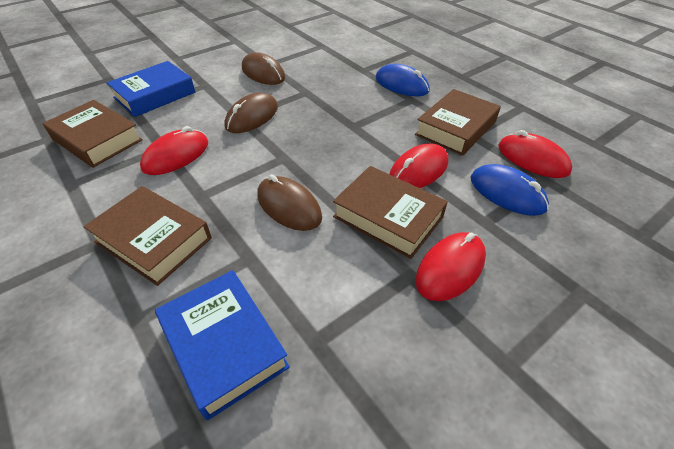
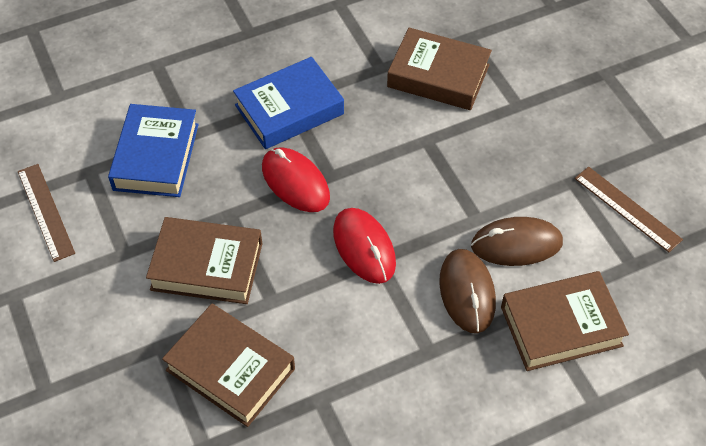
blue mouse: 2 -> 0
brown mouse: 3 -> 2
brown ruler: 0 -> 2
red mouse: 4 -> 2

